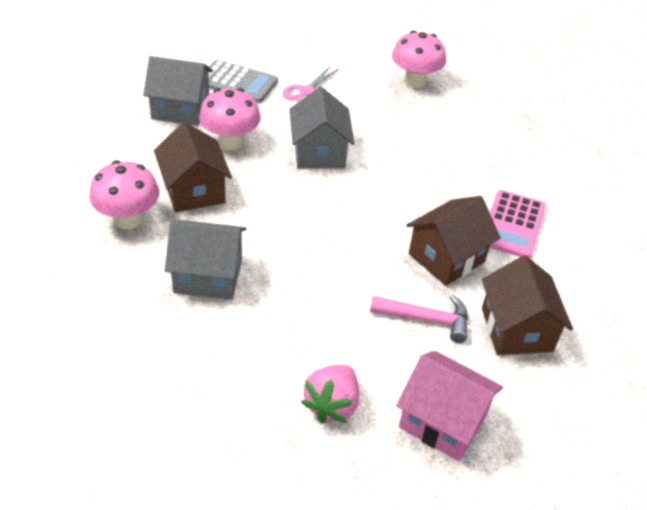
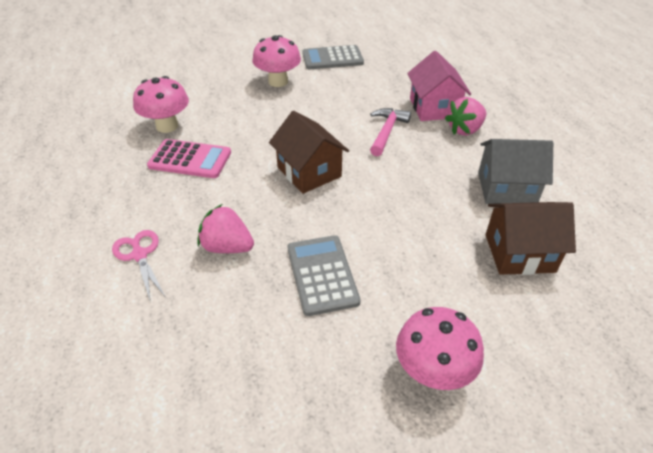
brown house: 3 -> 2
grey calculator: 1 -> 2
grey house: 3 -> 1
pink strawberry: 1 -> 2

